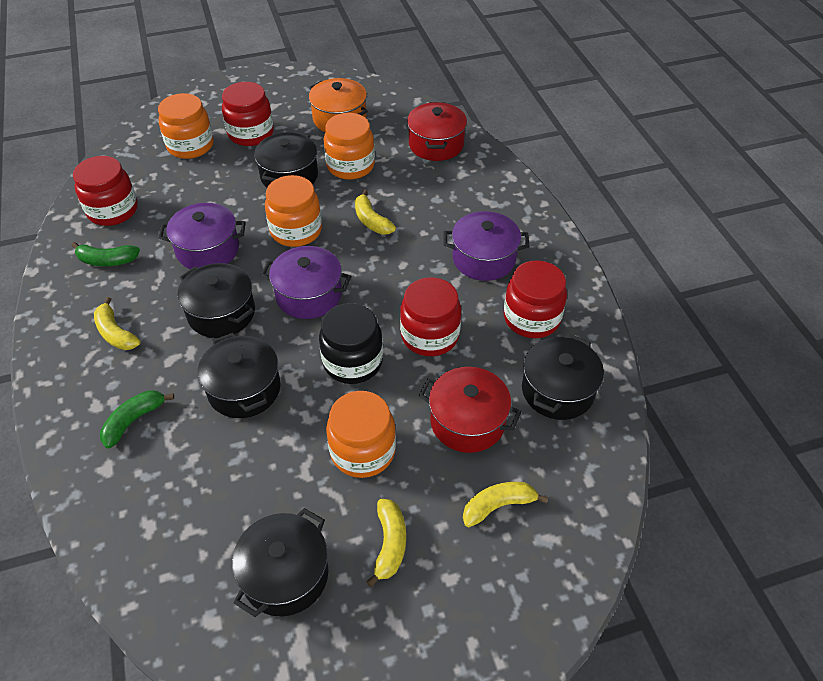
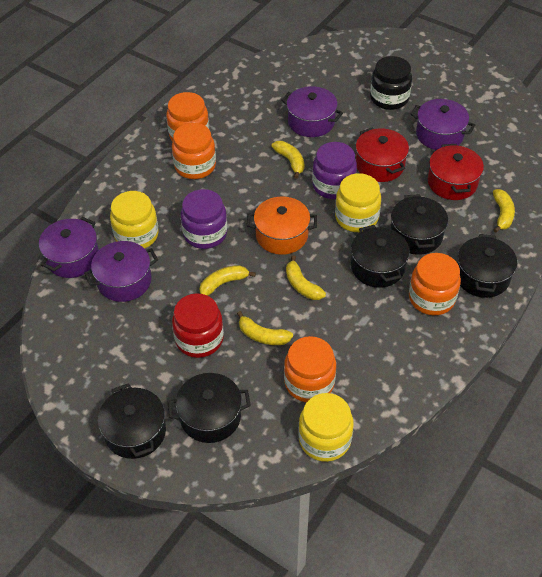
green banana: 2 -> 0
purple jar: 0 -> 2
purple pot: 3 -> 4
red jar: 4 -> 1
yellow banana: 4 -> 5
yellow jar: 0 -> 3

